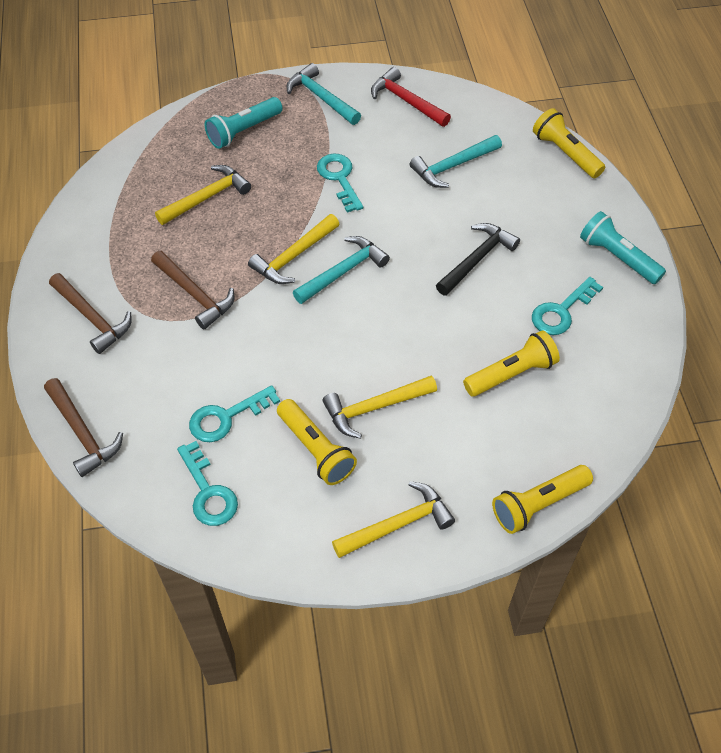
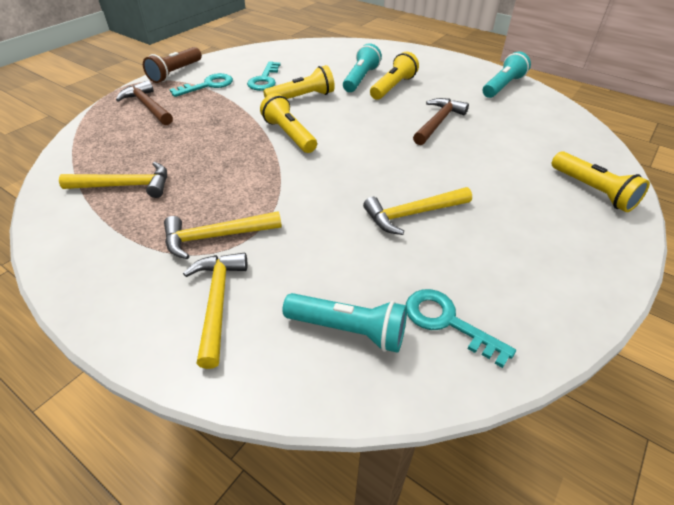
black hammer: 1 -> 0
brown flashlight: 0 -> 1
brown hammer: 3 -> 2
red hammer: 1 -> 0
turquoise flashlight: 2 -> 3
turquoise hammer: 3 -> 0
turquoise key: 4 -> 3

